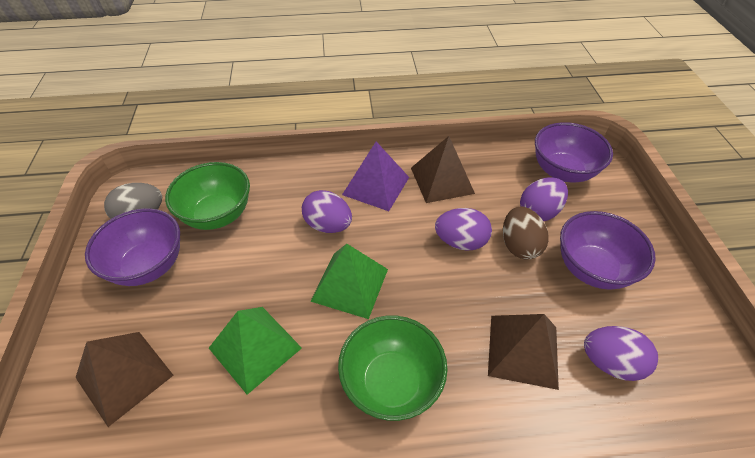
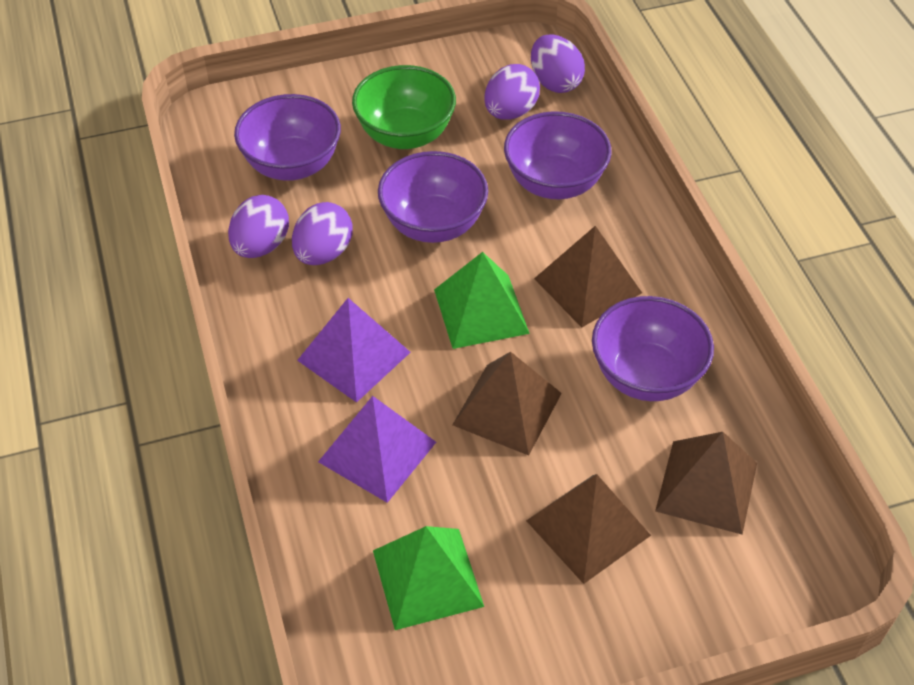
brown egg: 1 -> 0
brown pyramid: 3 -> 4
green bowl: 2 -> 1
grey egg: 1 -> 0
purple bowl: 3 -> 4
purple pyramid: 1 -> 2

